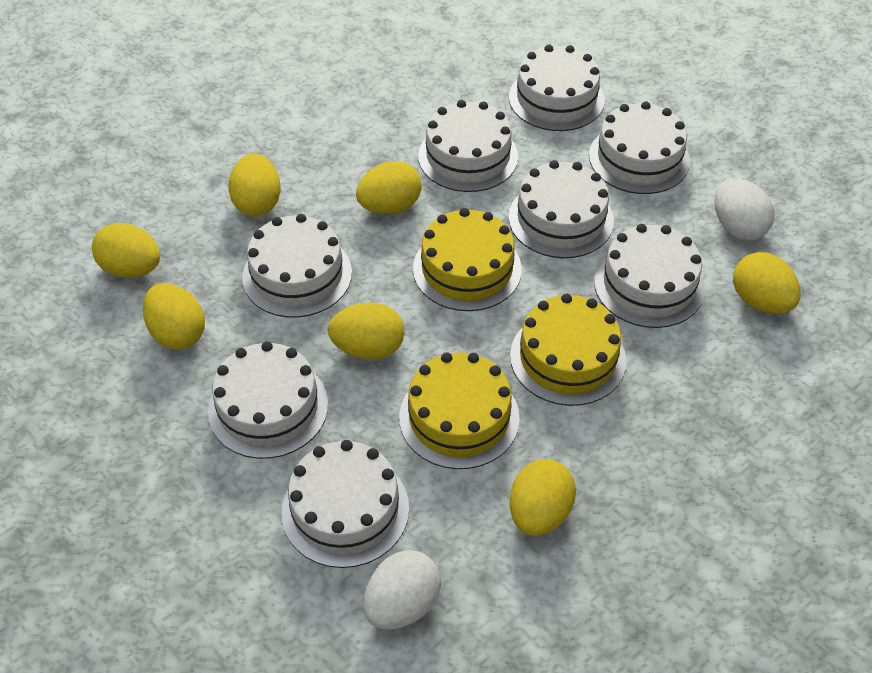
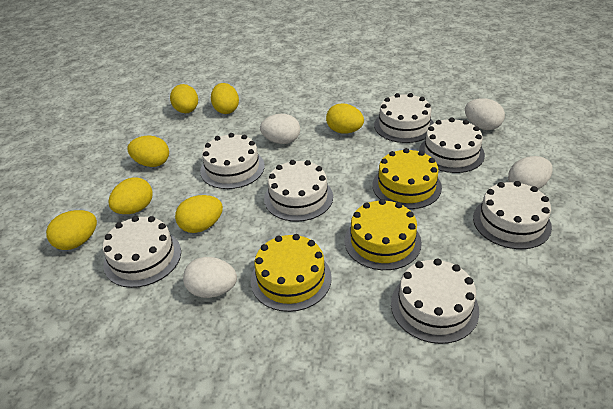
white cake: 8 -> 7
white egg: 2 -> 4

